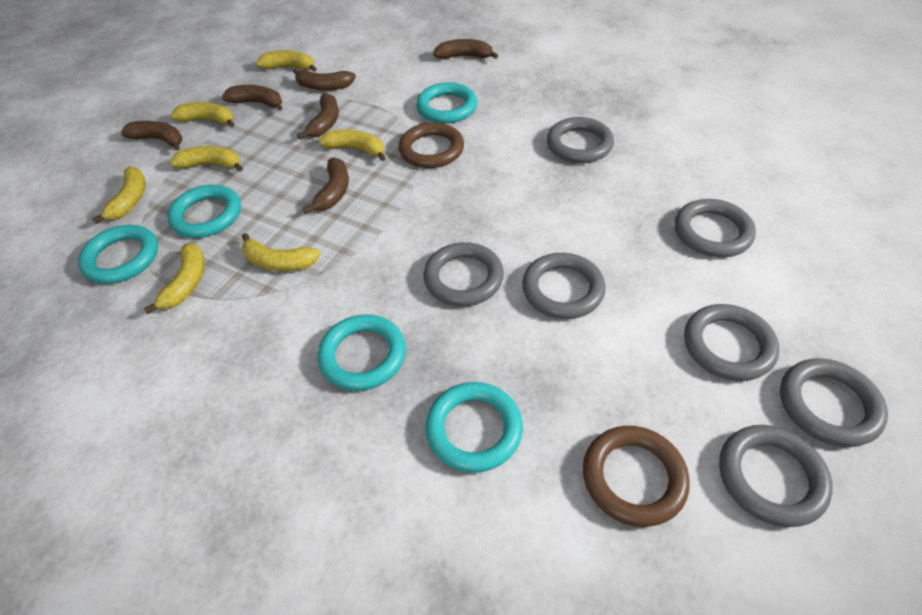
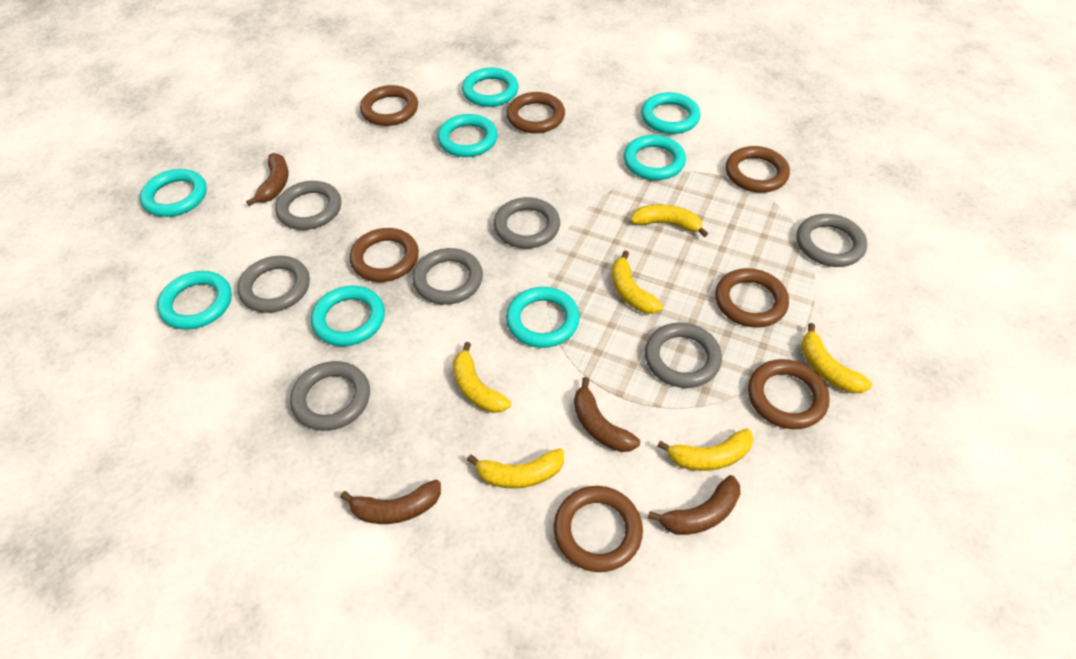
brown banana: 6 -> 4
brown ring: 2 -> 7
turquoise ring: 5 -> 8
yellow banana: 7 -> 6

